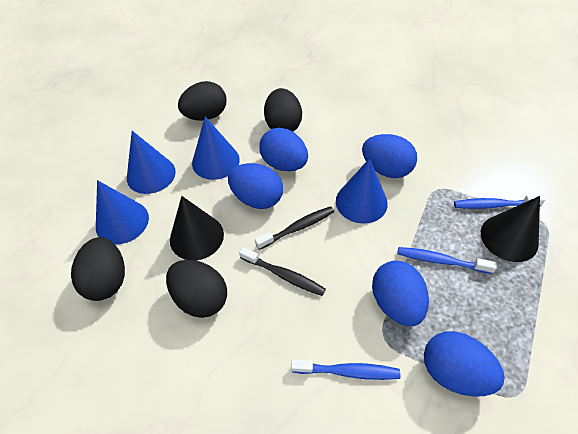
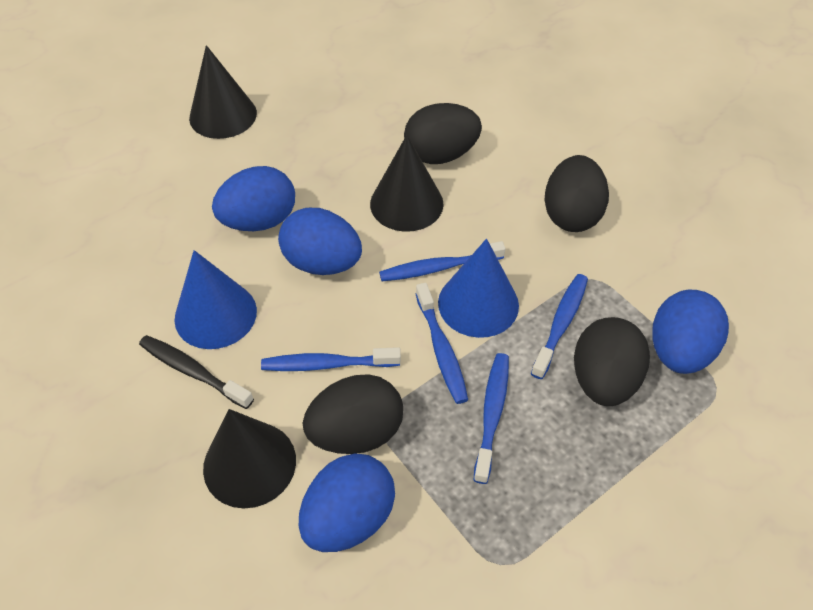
black cone: 2 -> 3
black toothbrush: 2 -> 1
blue cone: 4 -> 2
blue egg: 5 -> 4
blue toothbrush: 3 -> 5

